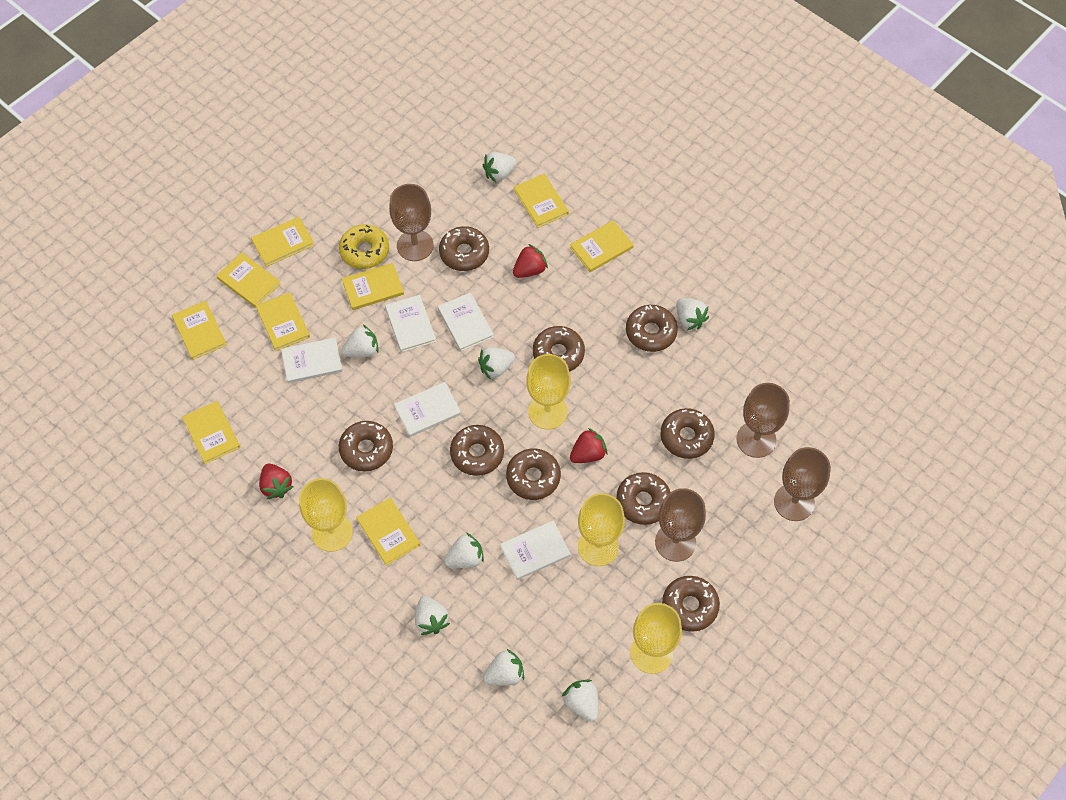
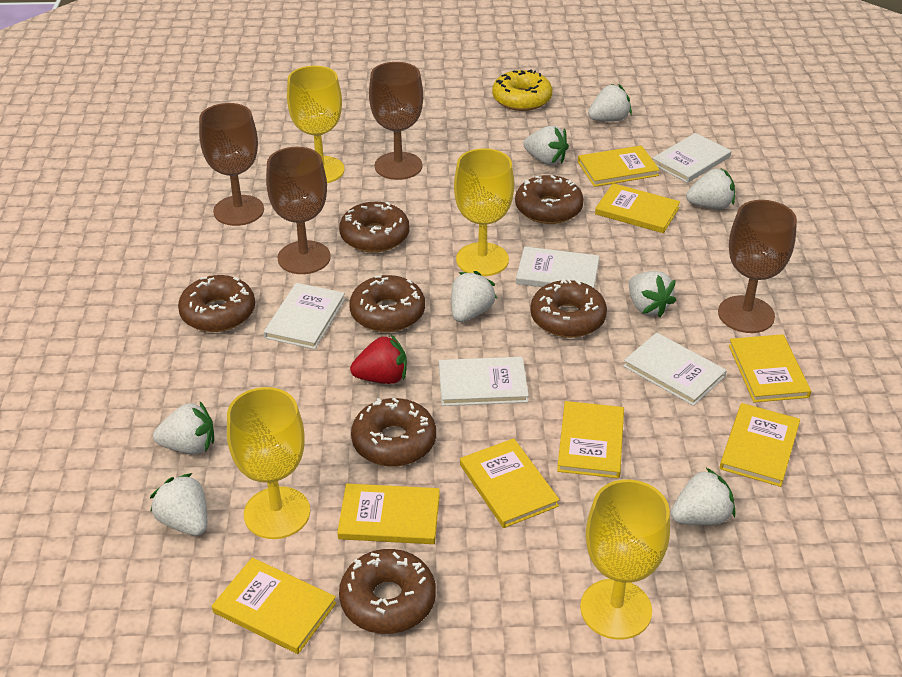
brown donut: 9 -> 7
red strawberry: 3 -> 1
yellow book: 9 -> 8

